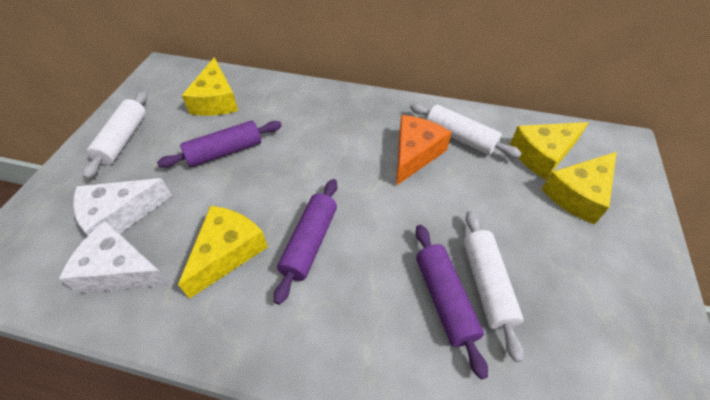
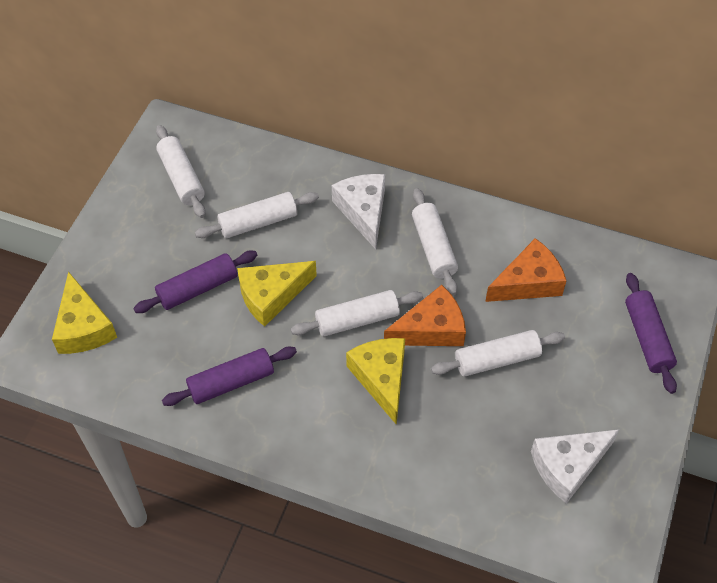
orange cheese: 1 -> 2
white rolling pin: 3 -> 5
yellow cheese: 4 -> 3

